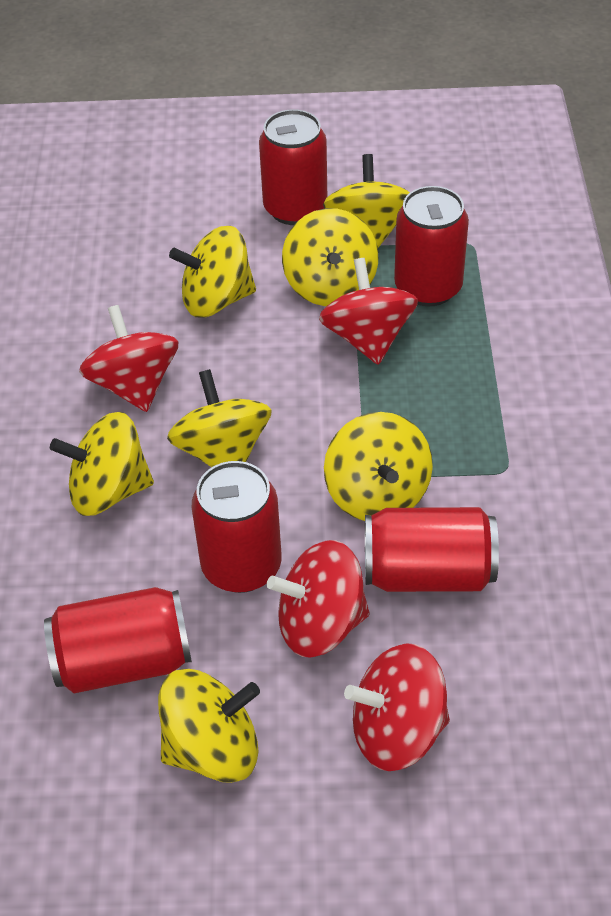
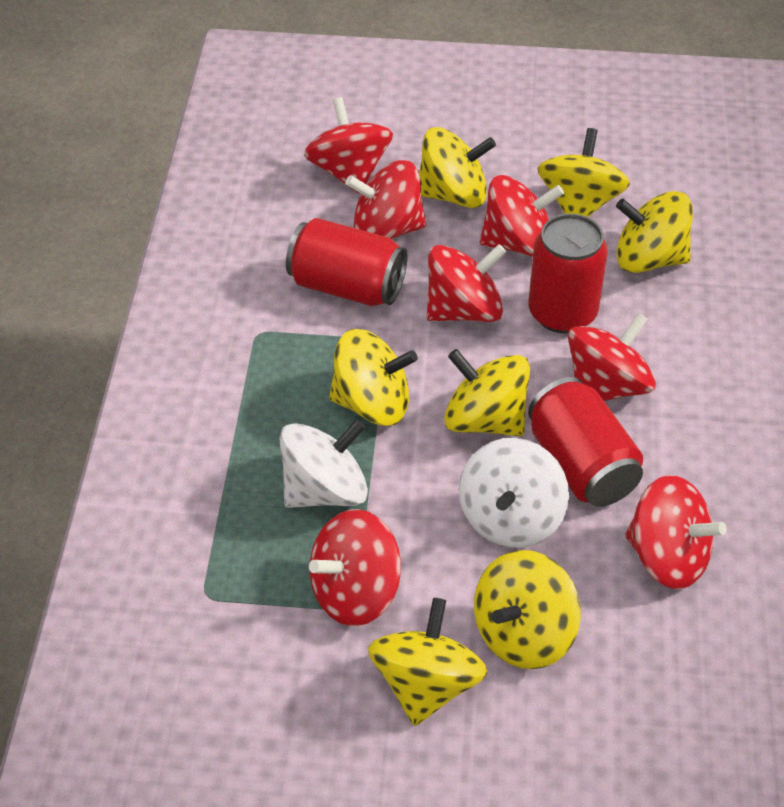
red can: 5 -> 3
red spinning top: 4 -> 7
white spinning top: 0 -> 2

